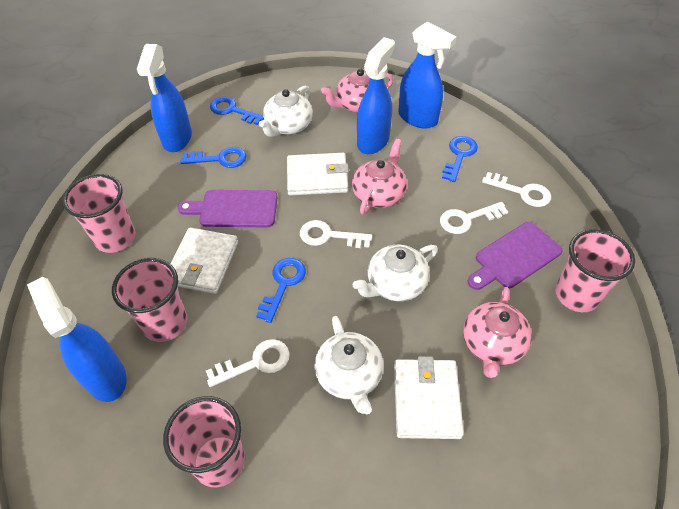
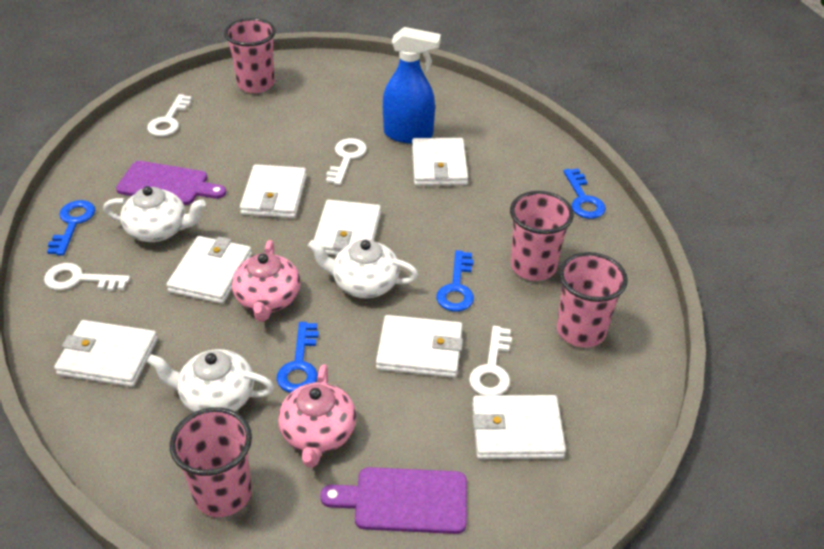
blue spray bottle: 4 -> 1
pink teapot: 3 -> 2
white wallet: 3 -> 7

